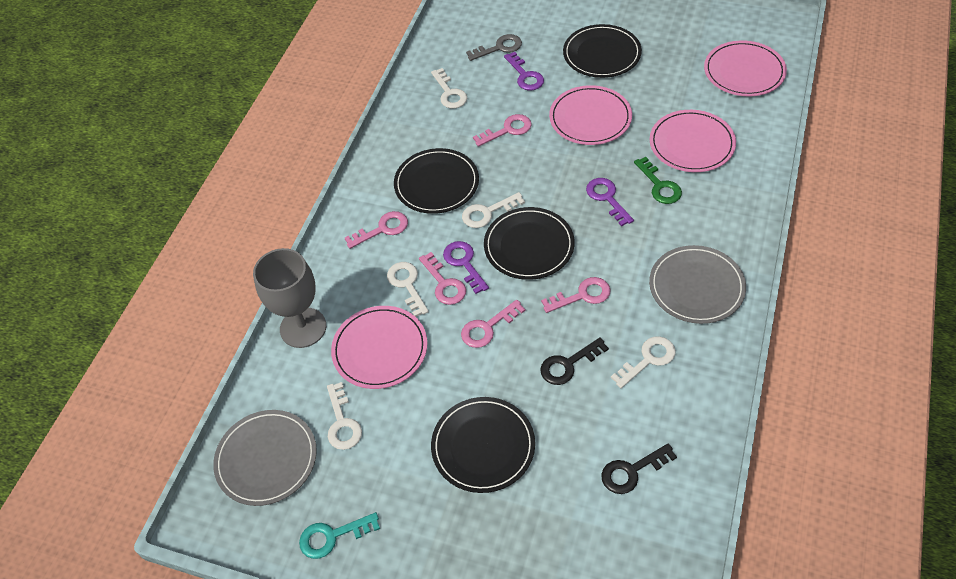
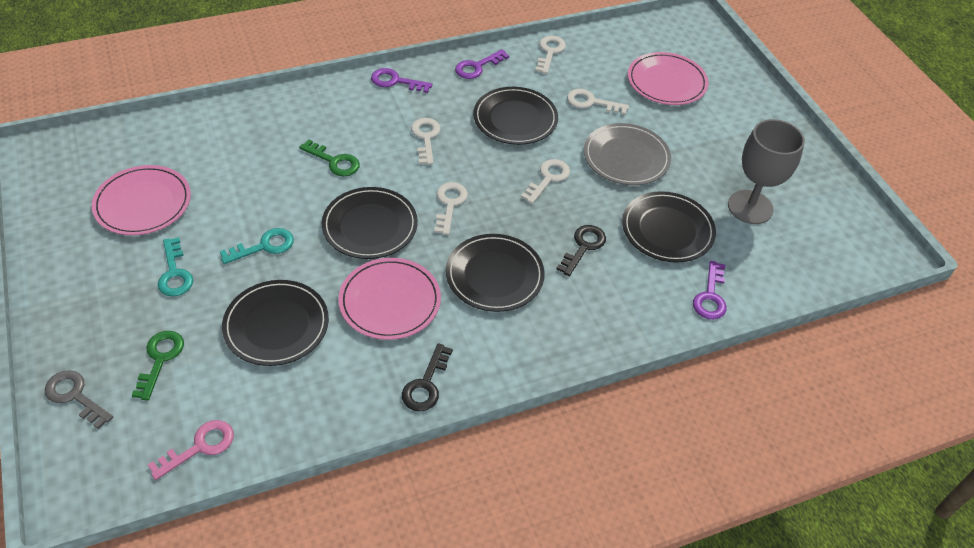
black plate: 4 -> 5
green key: 1 -> 2
grey plate: 2 -> 1
pink key: 5 -> 1
pink plate: 4 -> 3
turquoise key: 1 -> 2

